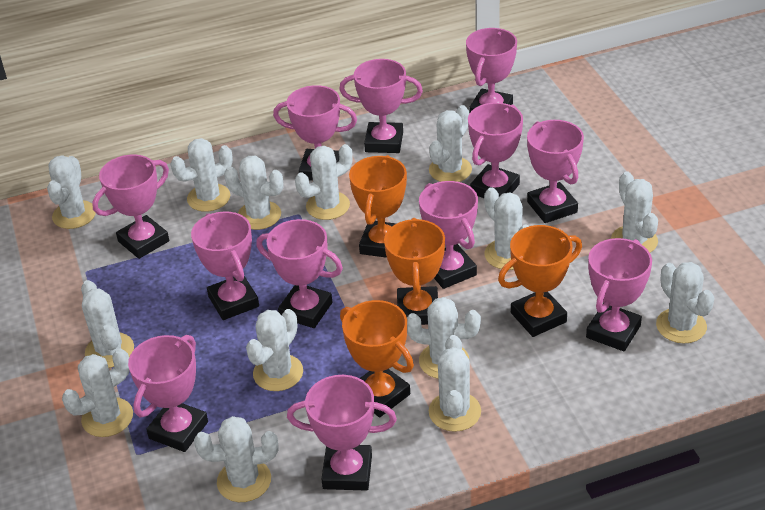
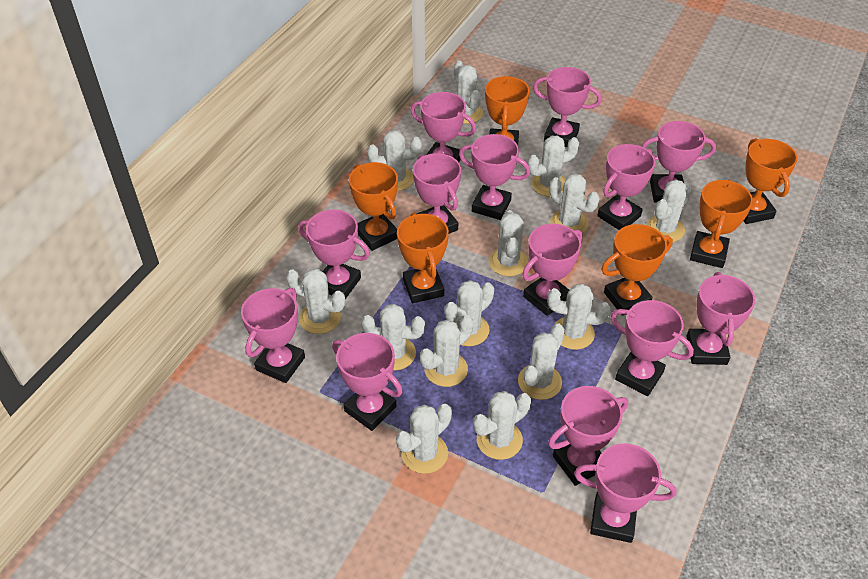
orange trophy: 4 -> 6
pink trophy: 12 -> 14

